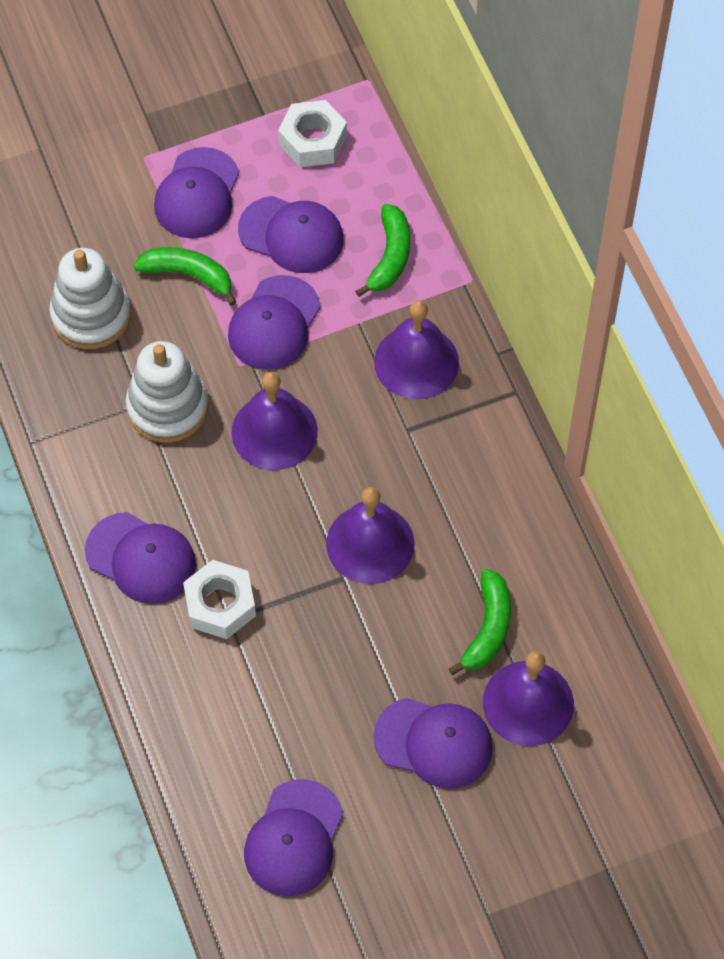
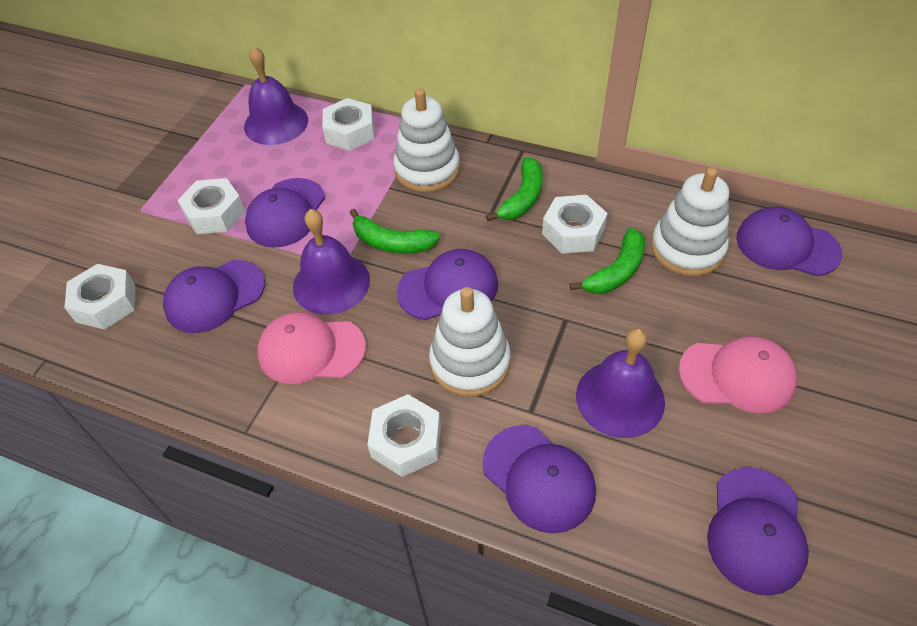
pink cap: 0 -> 2
purple bell: 4 -> 3
white nut: 2 -> 5
white stacking toy: 2 -> 3

